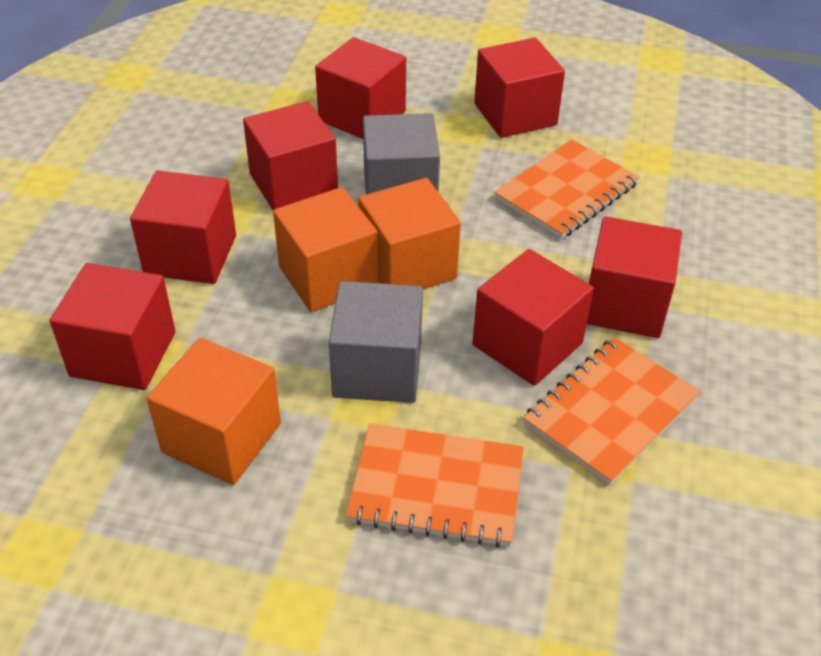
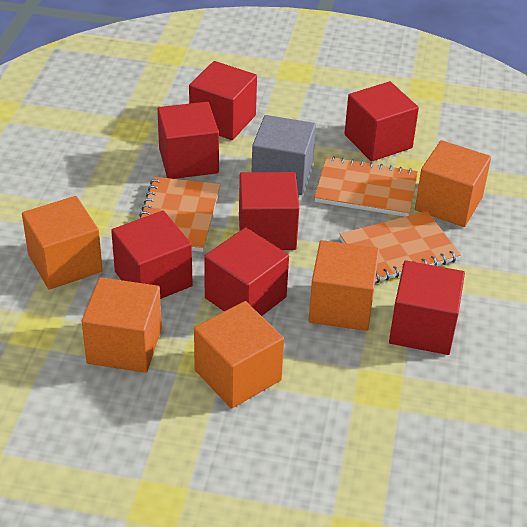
grey cube: 2 -> 1
orange cube: 3 -> 5

